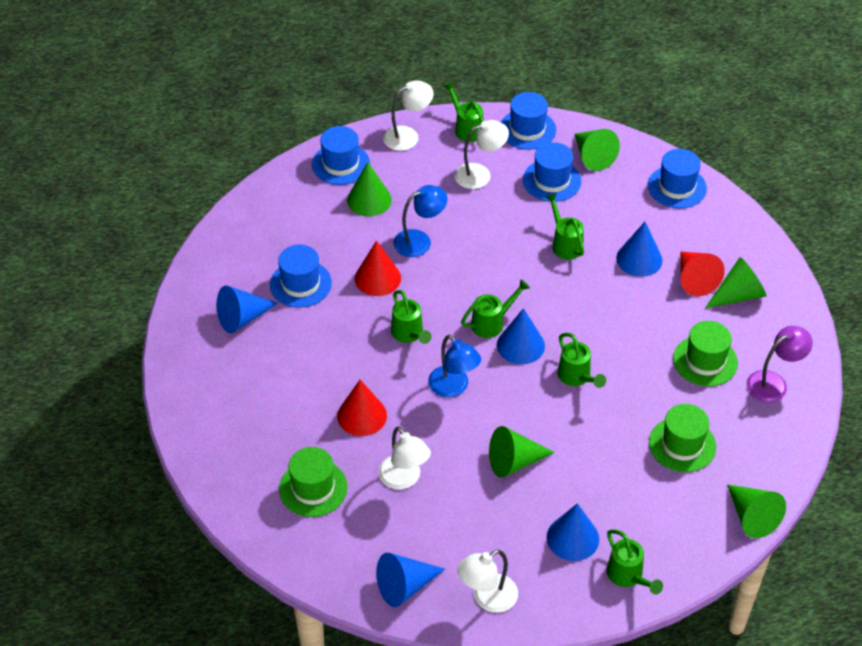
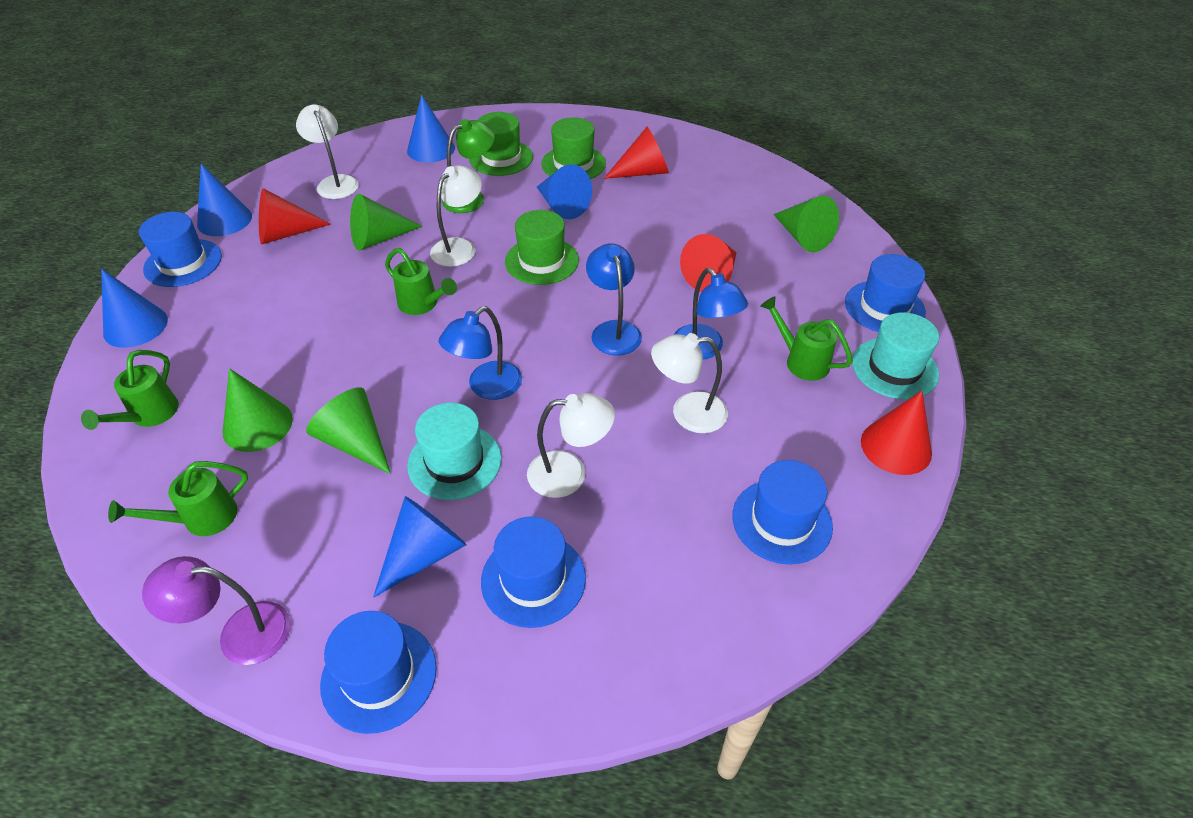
blue lamp: 2 -> 3
green cone: 5 -> 4
green lamp: 0 -> 1
green watering can: 6 -> 4
red cone: 3 -> 4
turquoise hat: 0 -> 2

